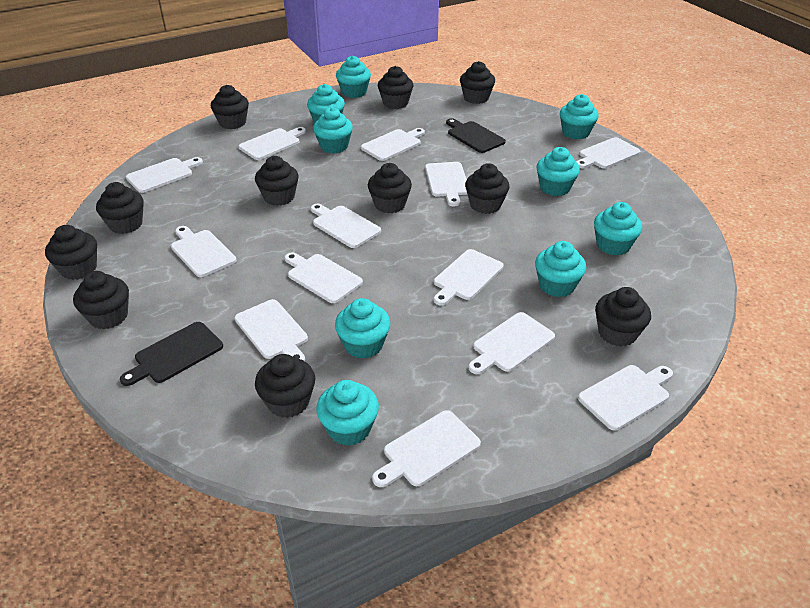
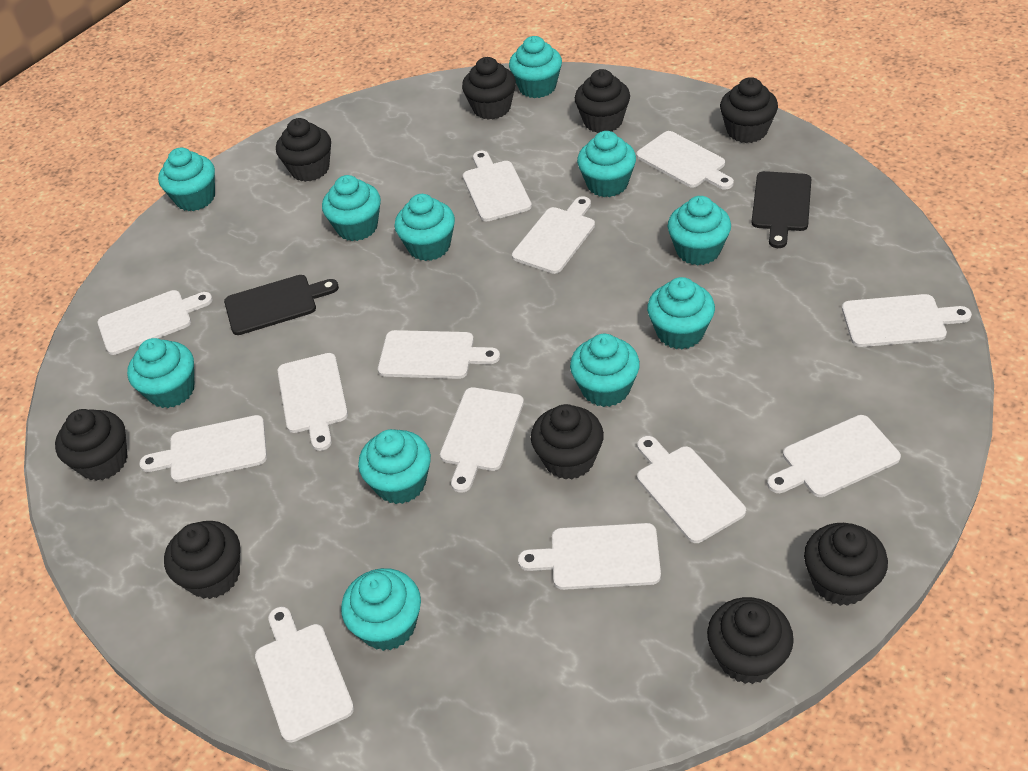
black cupcake: 11 -> 9
turquoise cupcake: 9 -> 11

